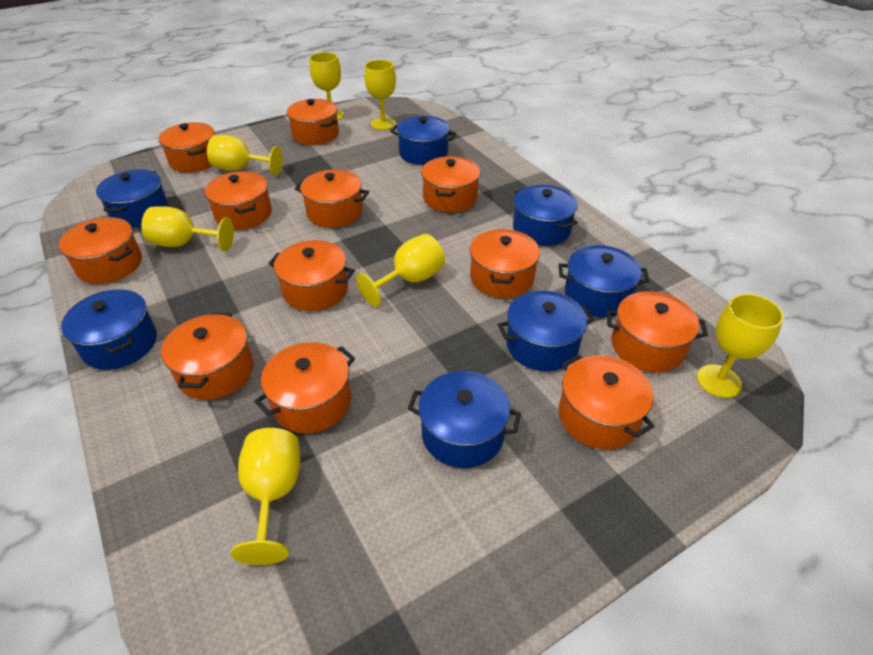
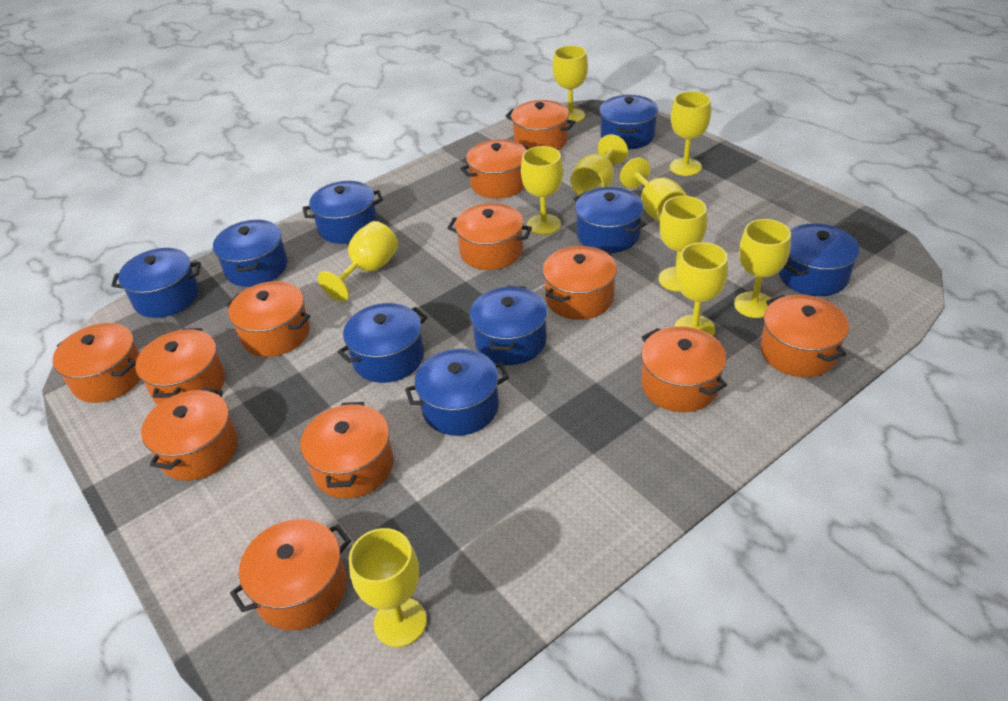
blue pot: 7 -> 9
yellow goblet: 7 -> 10

